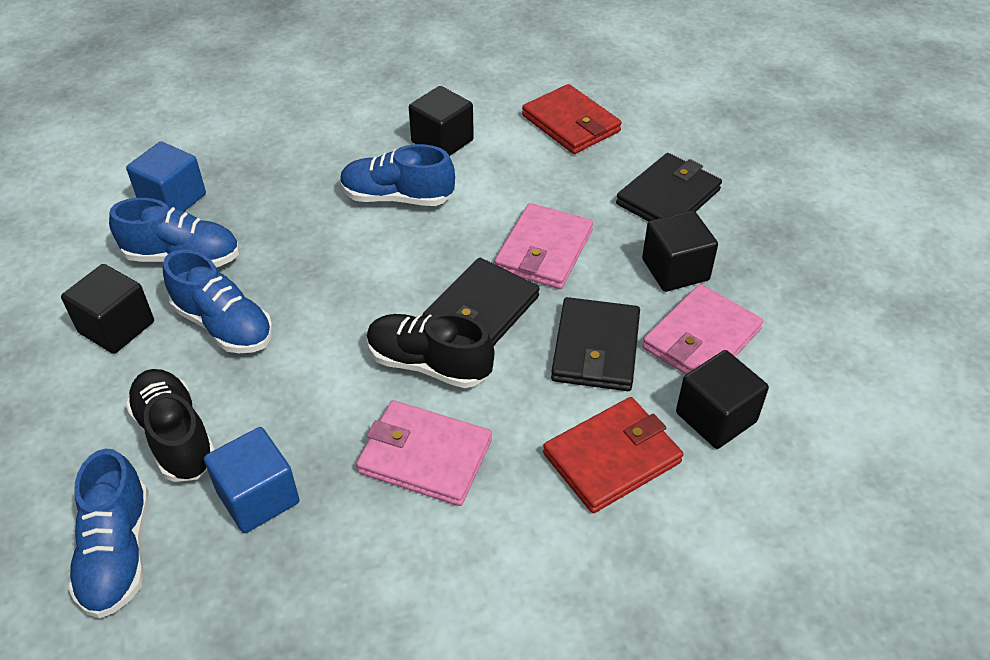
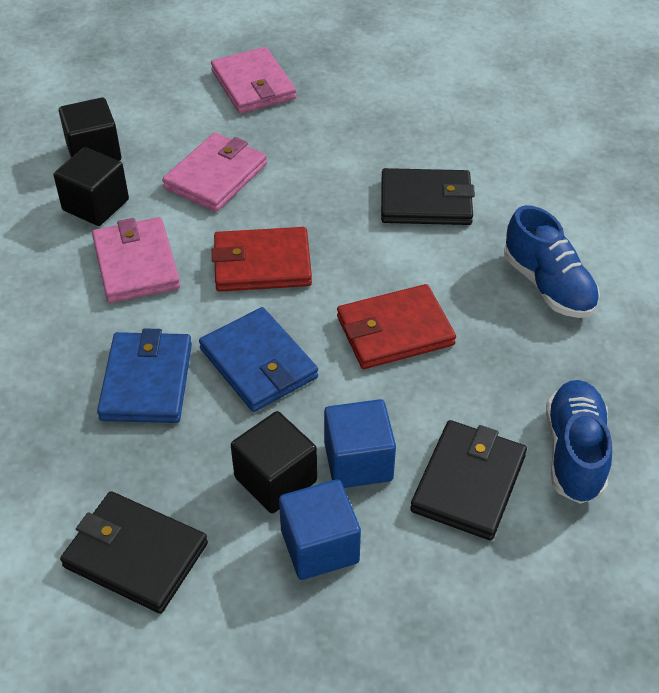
black cube: 4 -> 3
black shoe: 2 -> 0
blue shoe: 4 -> 2
blue wallet: 0 -> 2

